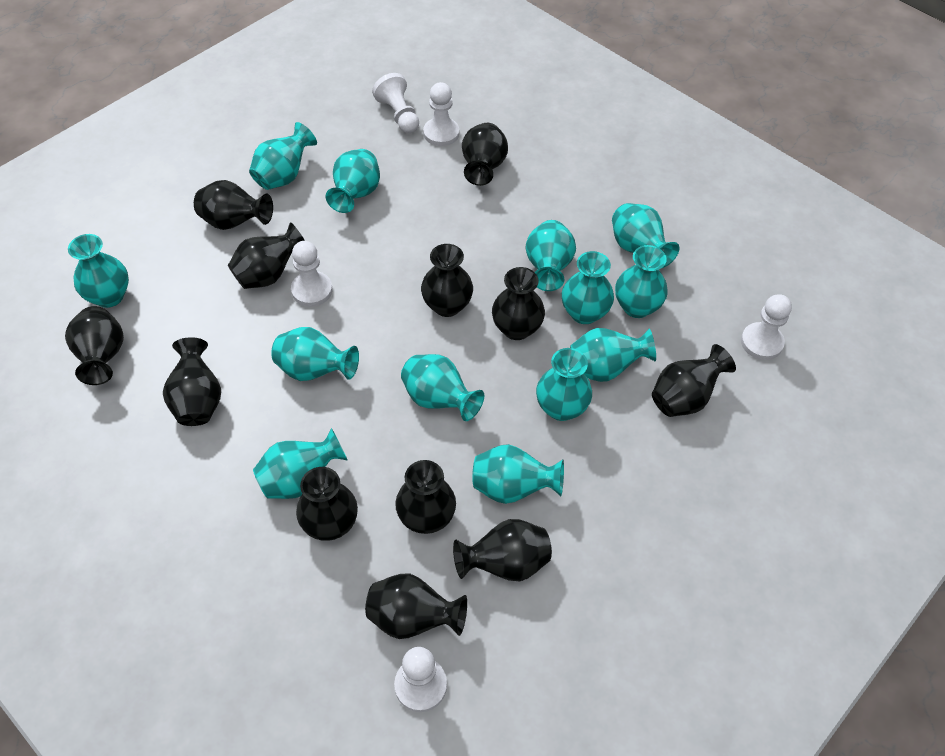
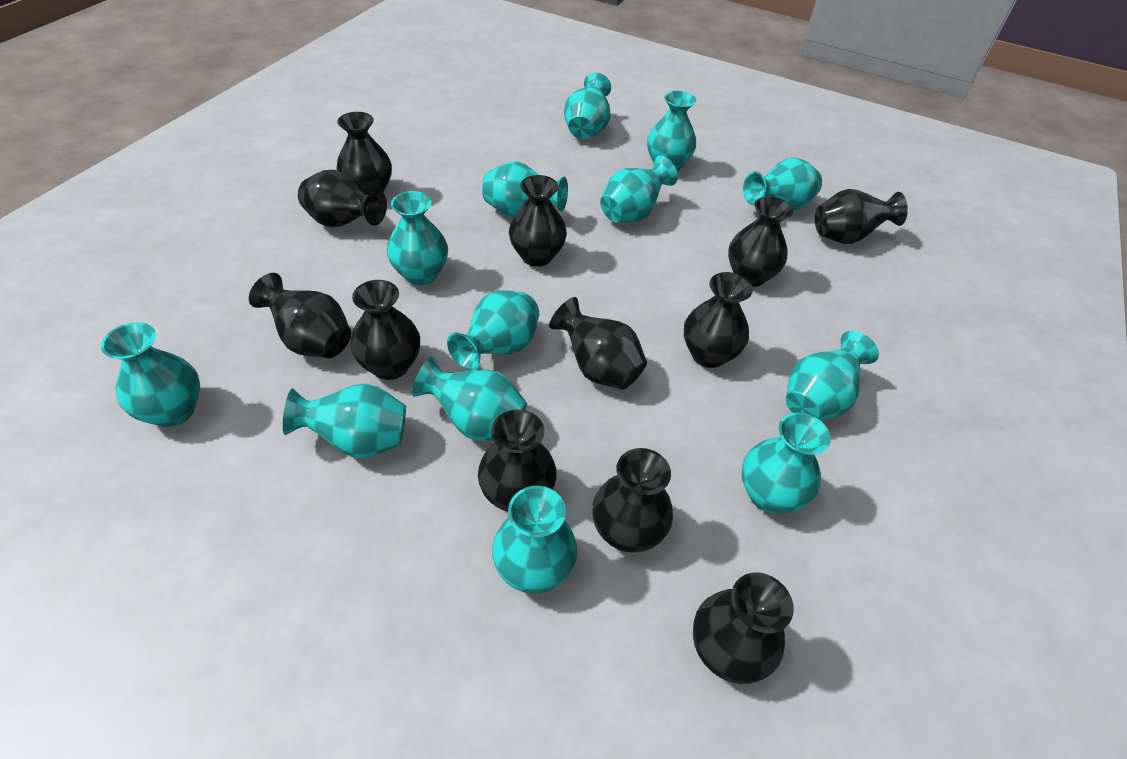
white pawn: 5 -> 0

